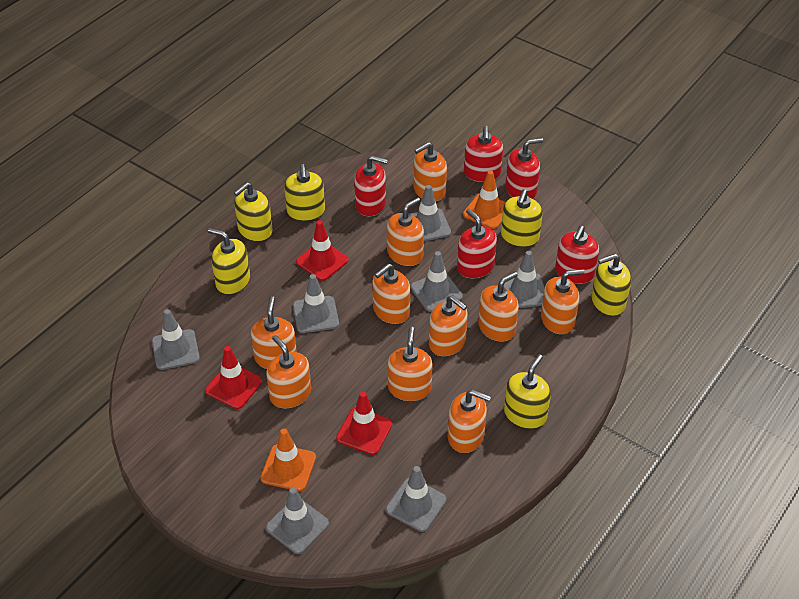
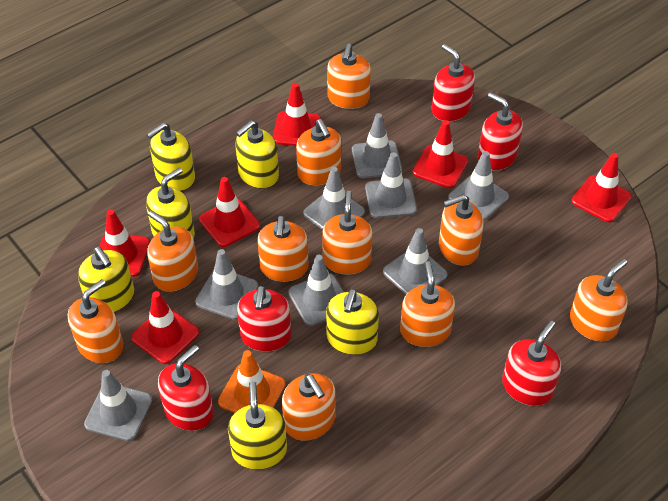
grey traffic cone: 7 -> 8
orange traffic cone: 2 -> 1
red traffic cone: 3 -> 6

